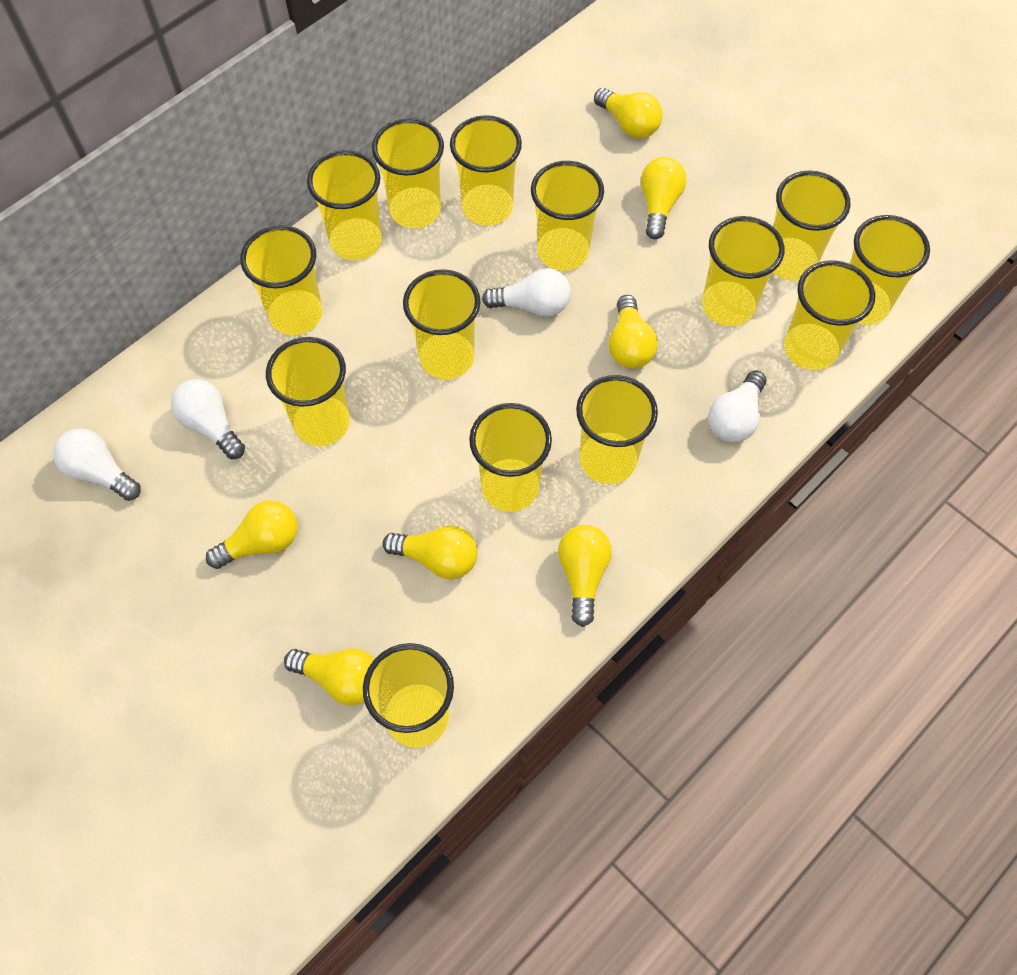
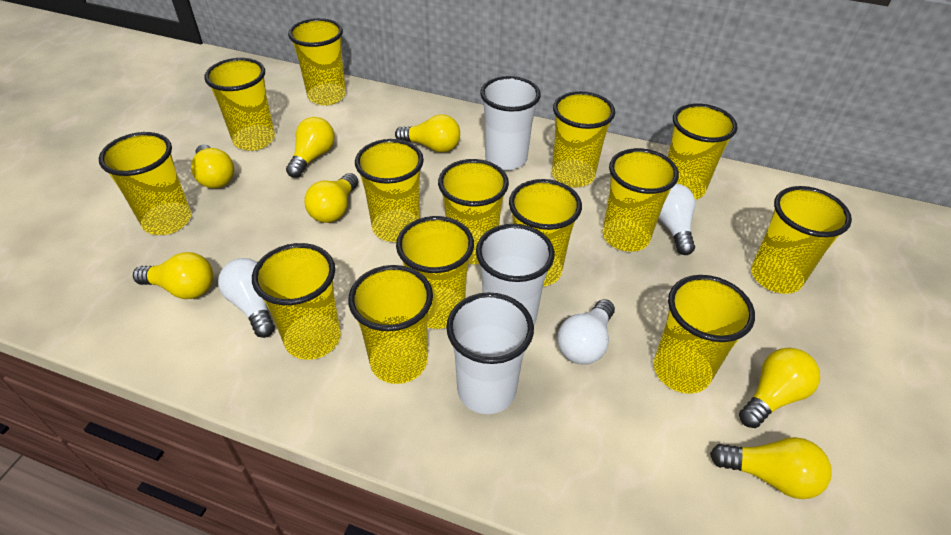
white cup: 0 -> 3
white light bulb: 4 -> 3

